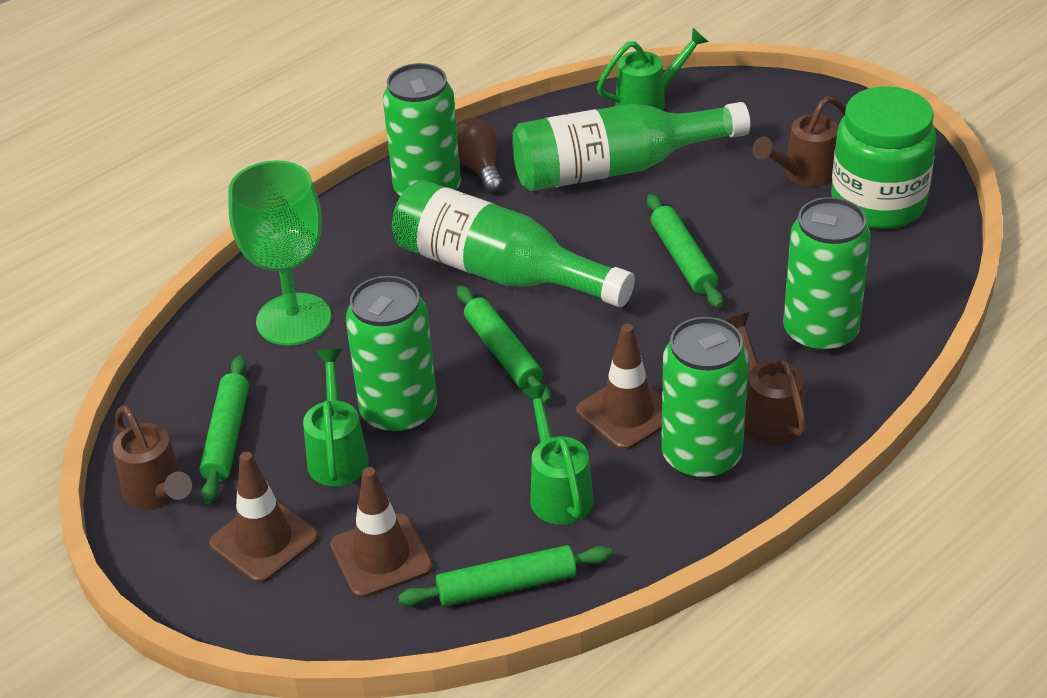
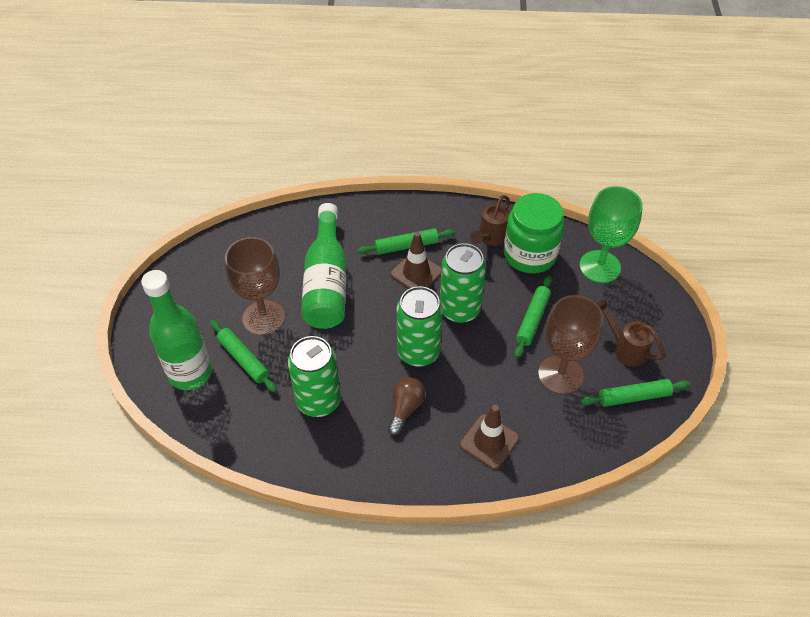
brown goblet: 0 -> 2
brown traffic cone: 3 -> 2
brown watering can: 3 -> 2
green can: 4 -> 3
green watering can: 3 -> 0

